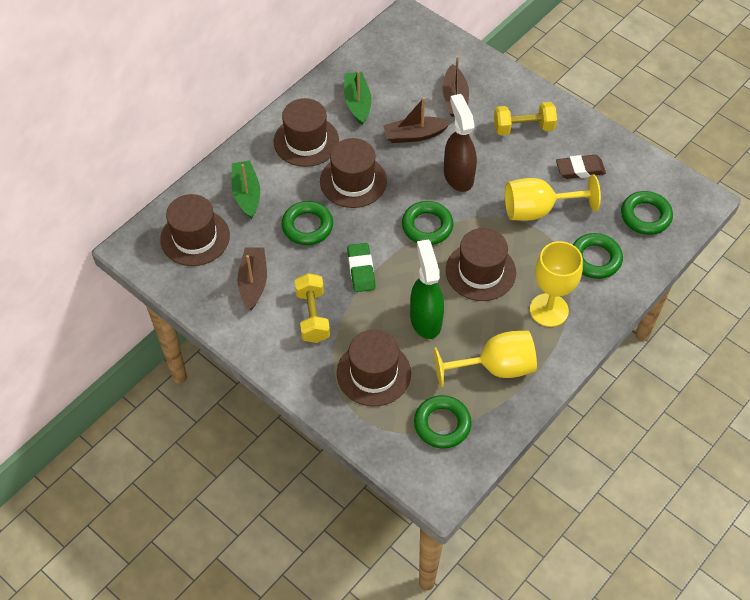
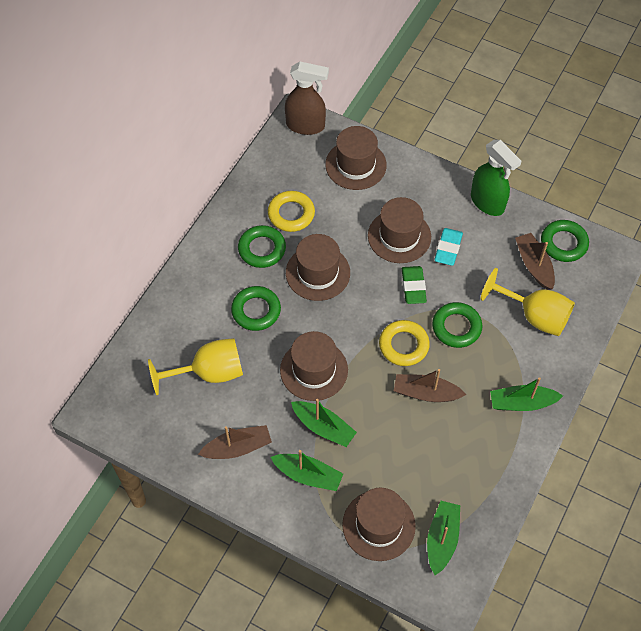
brown eraser: 1 -> 0
green boat: 2 -> 4
green ring: 5 -> 4
turquoise eraser: 0 -> 1
yellow dumbbell: 2 -> 0
yellow goblet: 3 -> 2
yellow ring: 0 -> 2

